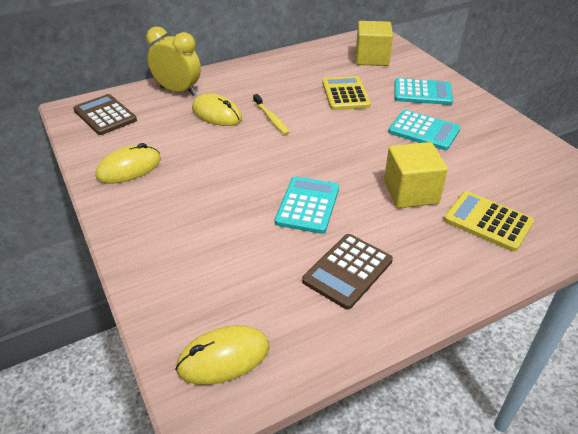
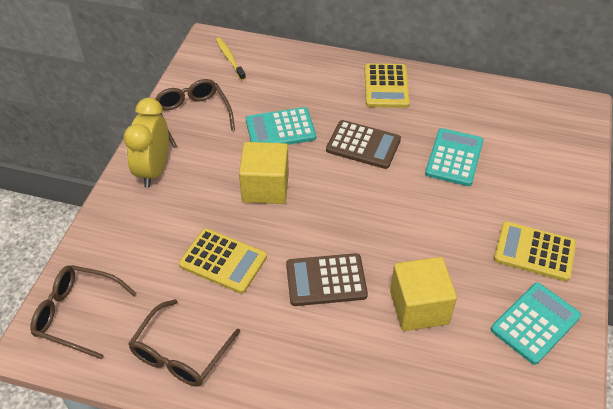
brown glasses: 0 -> 3
yellow calculator: 2 -> 3
yellow mouse: 3 -> 0

